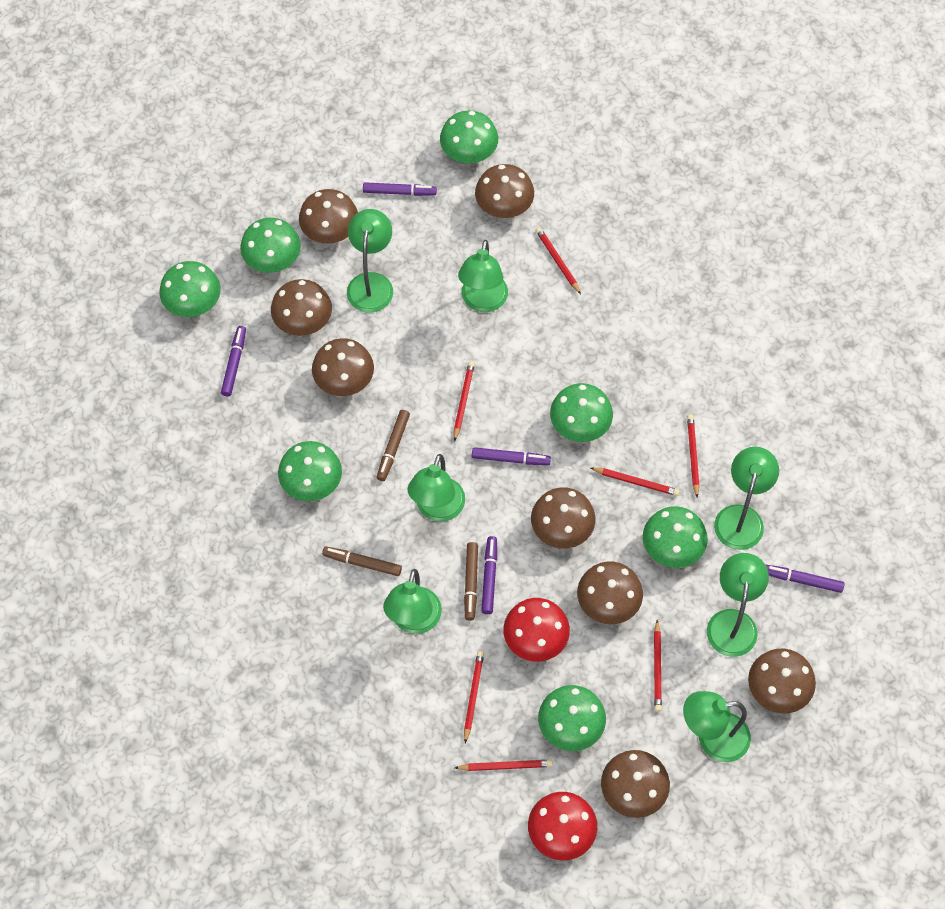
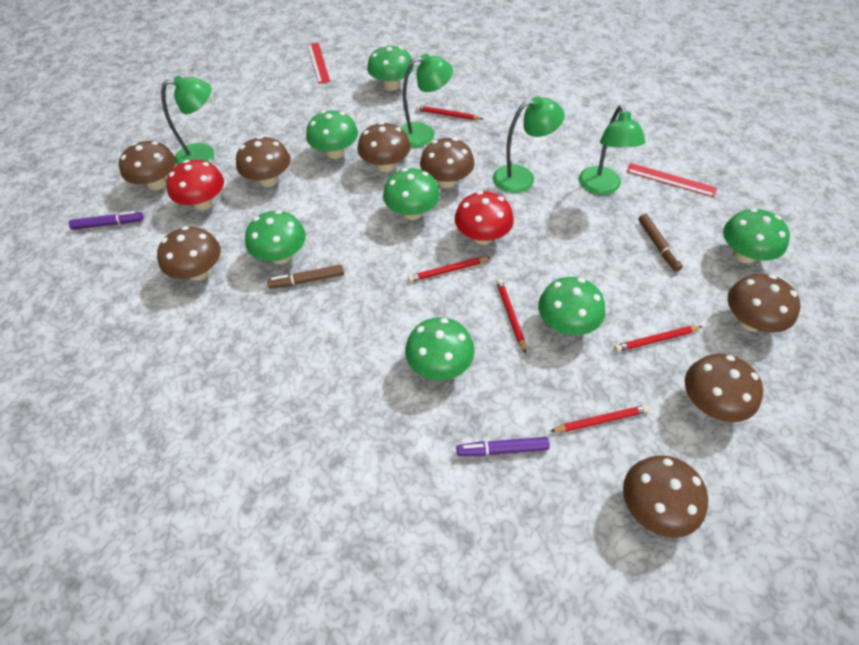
brown marker: 3 -> 2
green lamp: 7 -> 4
purple marker: 5 -> 2
red pencil: 7 -> 5
red ruler: 0 -> 2

